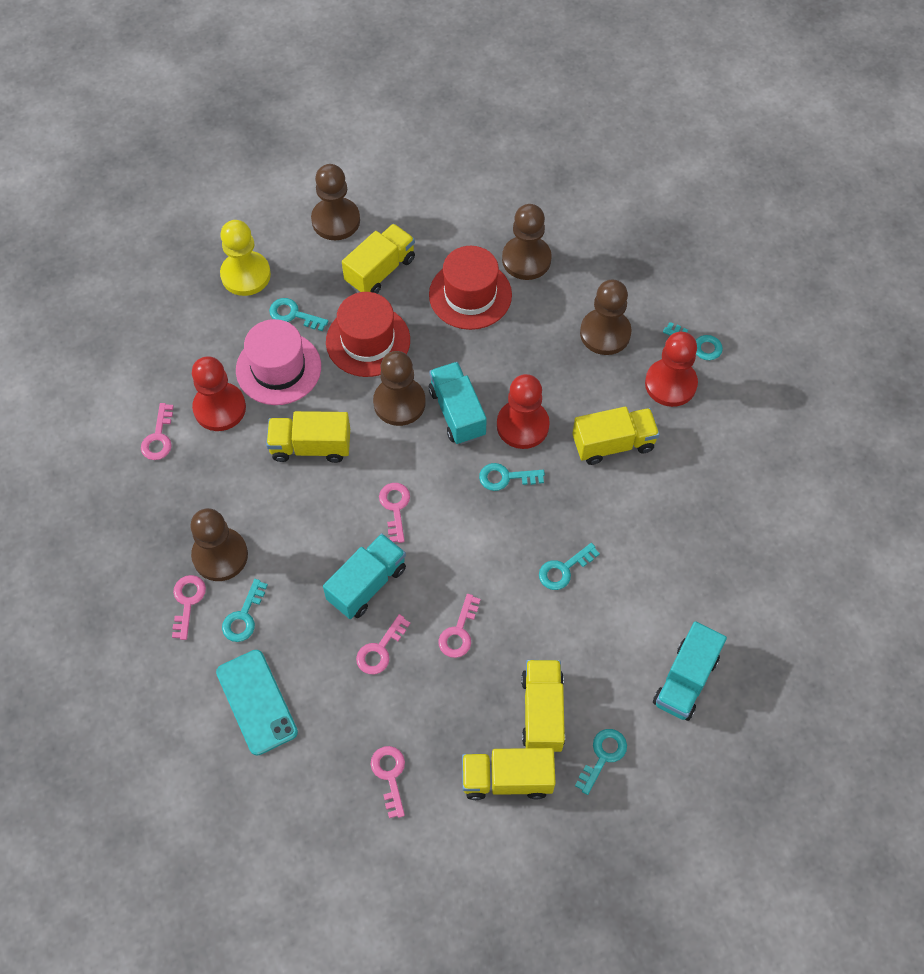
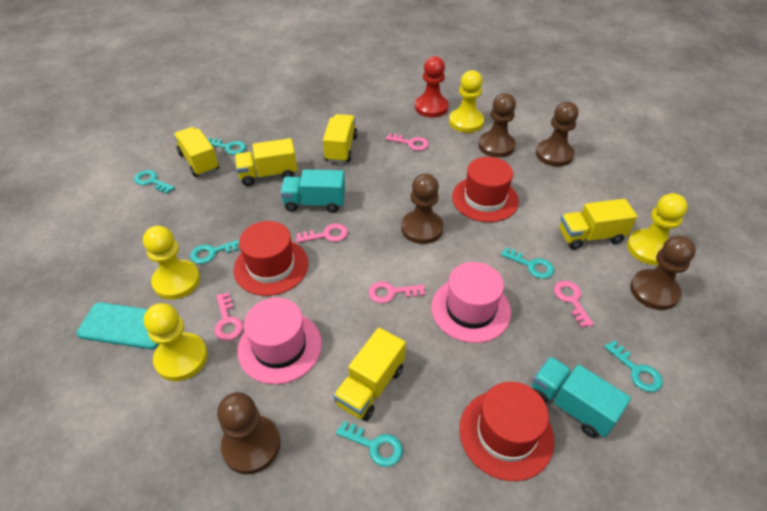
pink hat: 1 -> 2
pink key: 6 -> 5
red hat: 2 -> 3
red pawn: 3 -> 1
turquoise truck: 3 -> 2
yellow pawn: 1 -> 4

